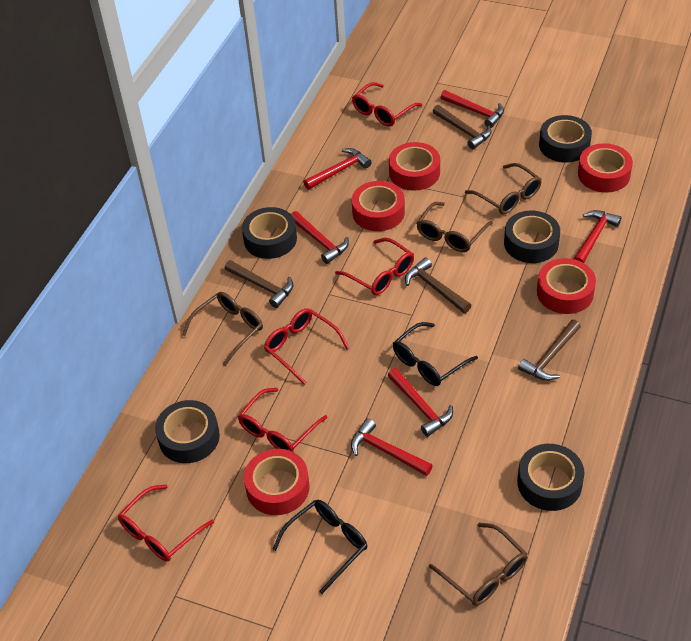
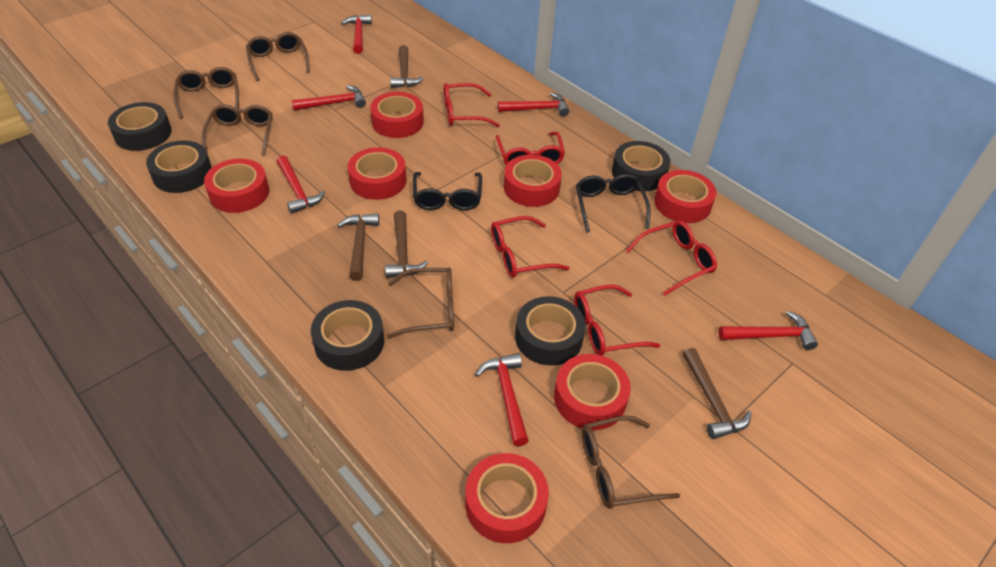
brown glasses: 4 -> 5
red tape: 5 -> 7

